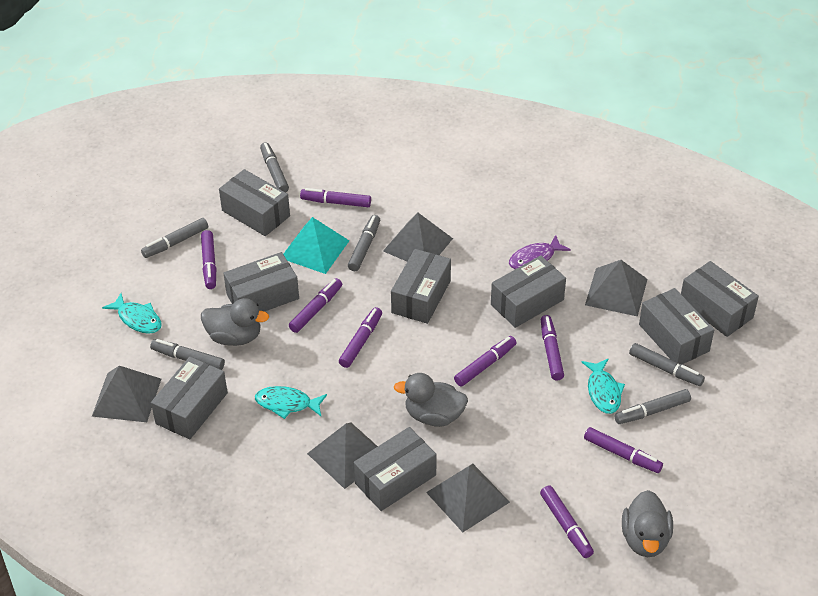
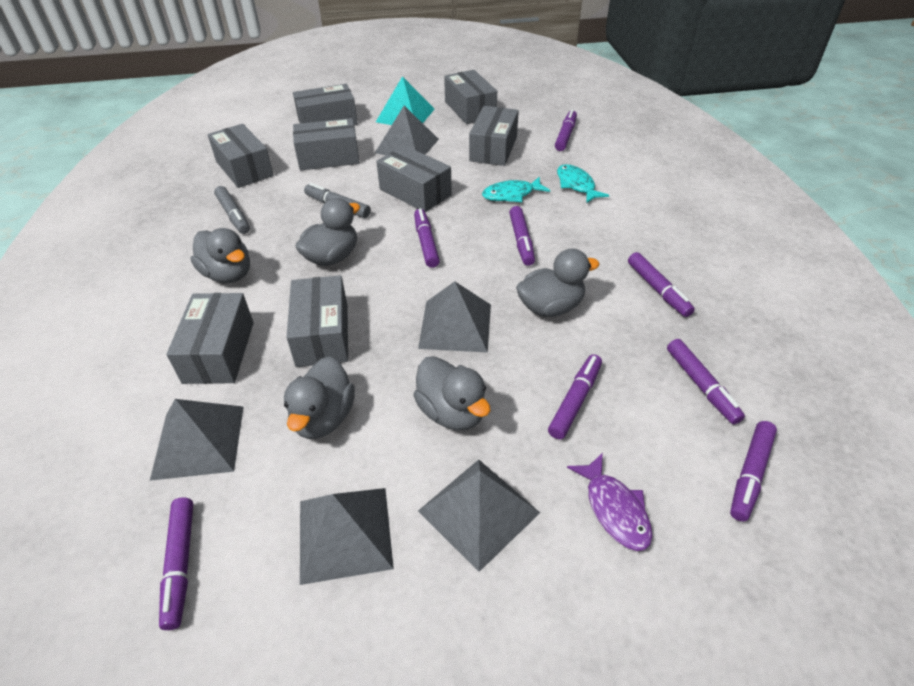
grey duck: 3 -> 5
grey marker: 6 -> 2
turquoise fish: 3 -> 2

